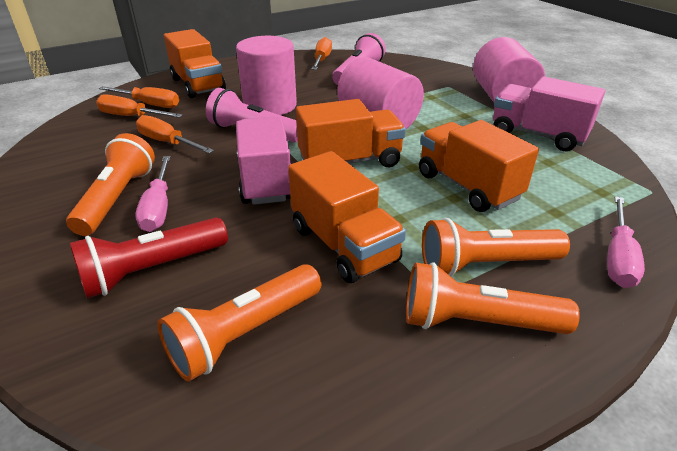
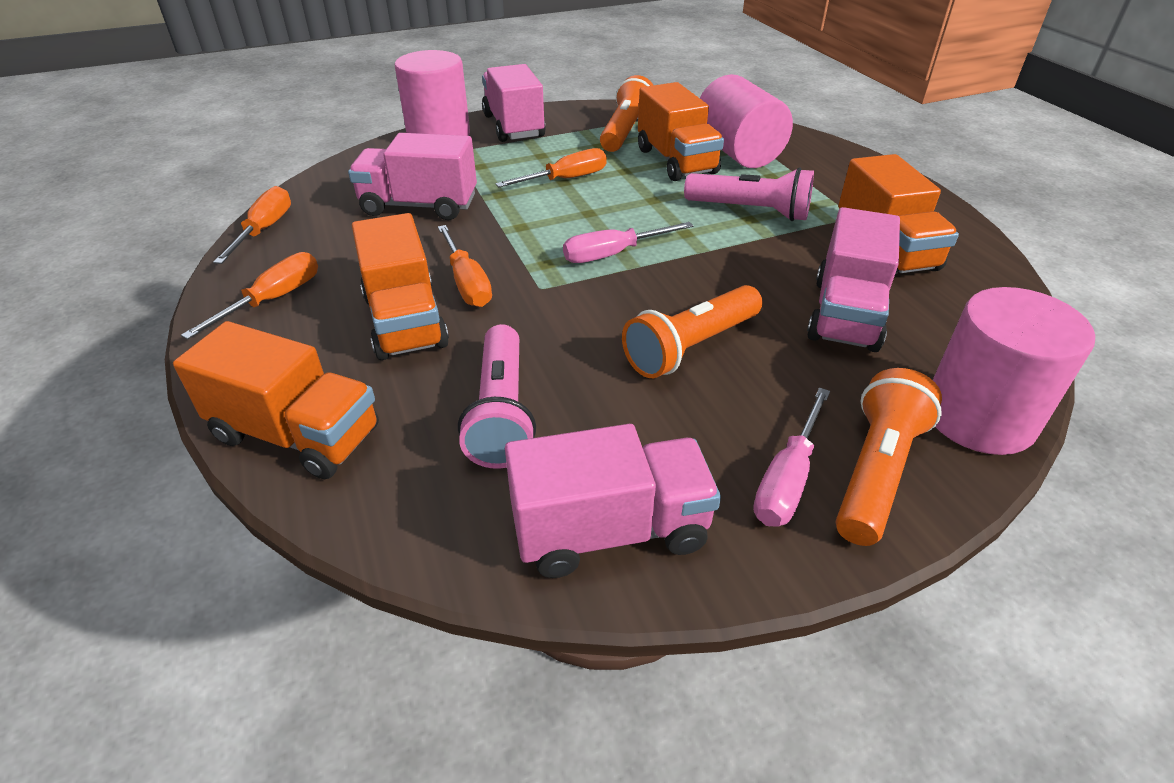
orange flashlight: 4 -> 3
pink truck: 2 -> 4
red flashlight: 1 -> 0

